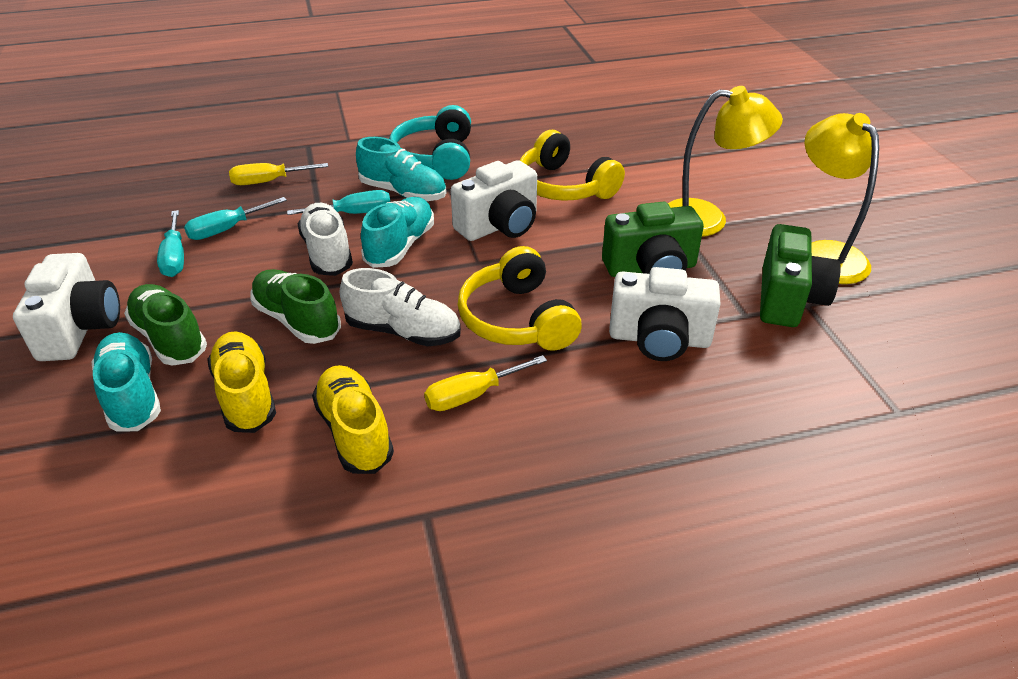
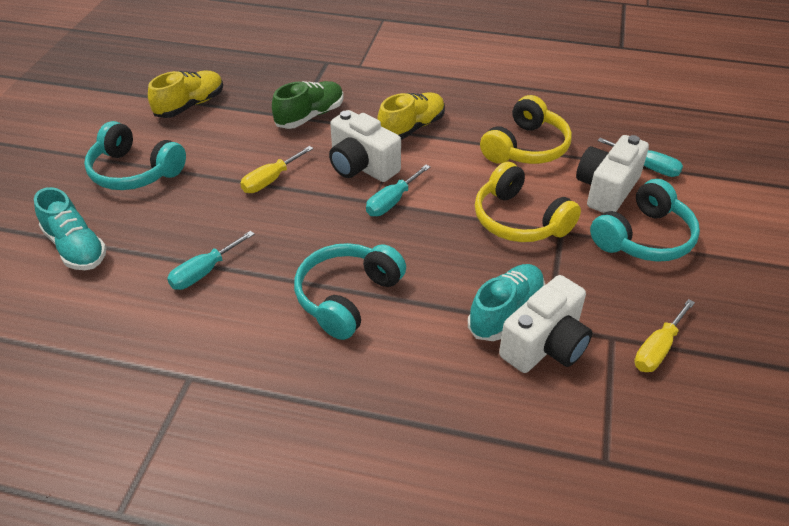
green camera: 2 -> 0
green shoe: 2 -> 1
turquoise headphones: 1 -> 3
turquoise shoe: 3 -> 2
white shoe: 2 -> 0
yellow lamp: 2 -> 0

